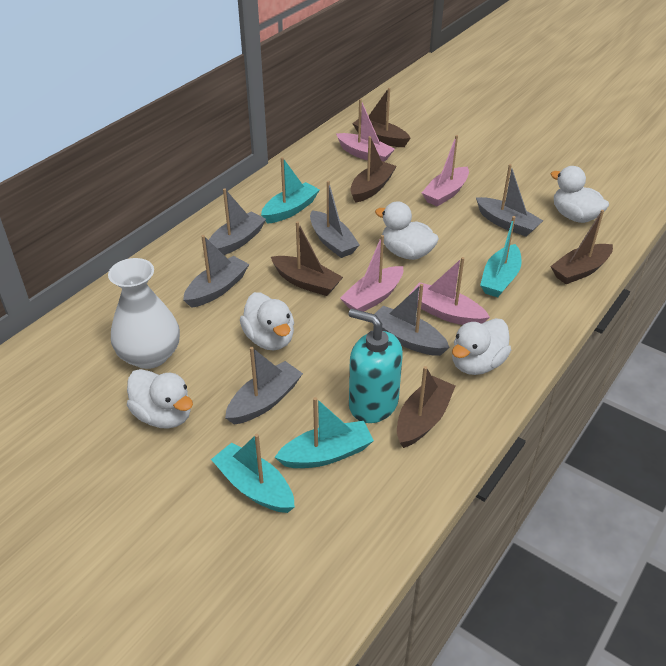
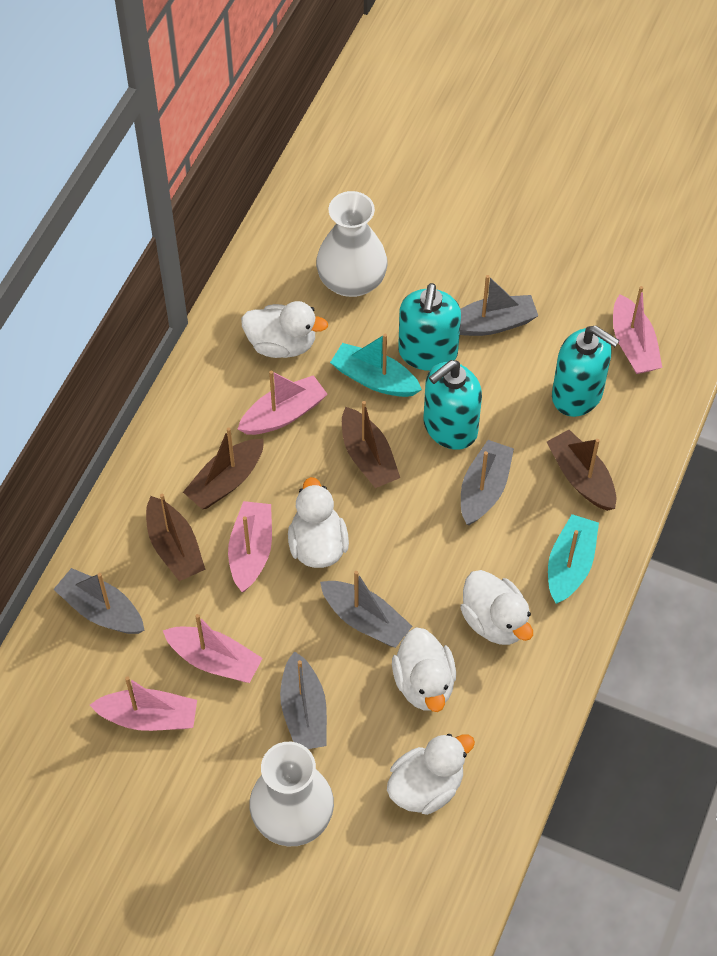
brown boat: 5 -> 4
grey boat: 6 -> 5
pink boat: 4 -> 5
turquoise boat: 4 -> 2
turquoise soap dispenser: 1 -> 3
white vase: 1 -> 2

